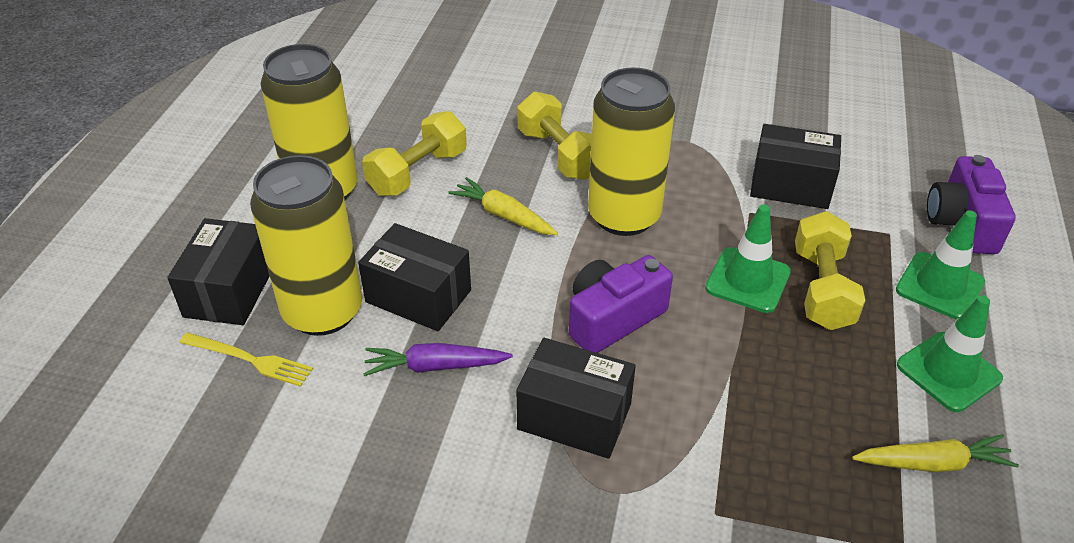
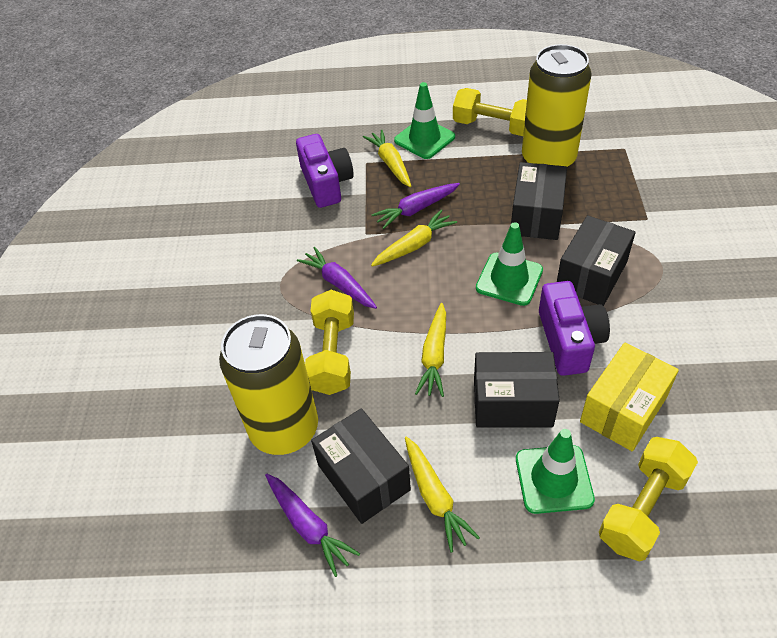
purple carrot: 1 -> 3
yellow box: 0 -> 1
yellow can: 3 -> 2
yellow carrot: 2 -> 4
yellow fork: 1 -> 0

